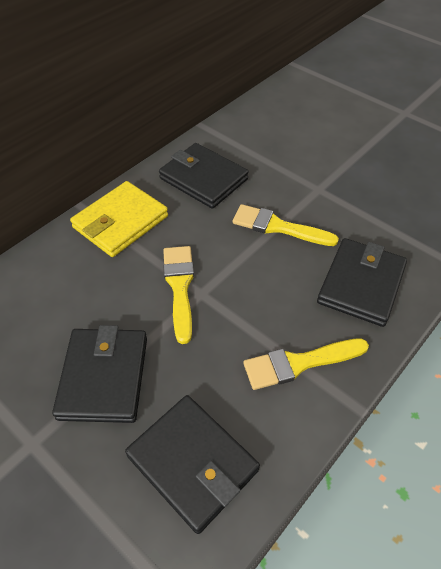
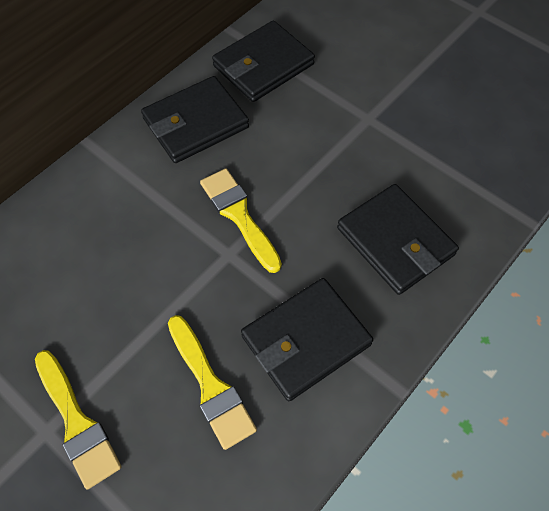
yellow wallet: 1 -> 0

